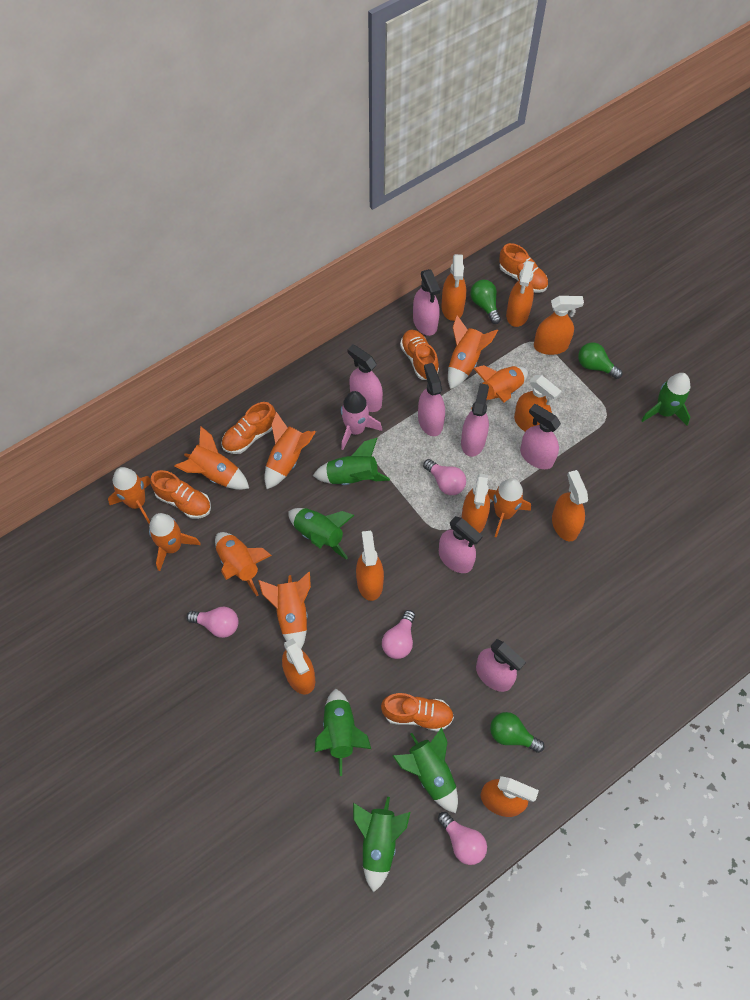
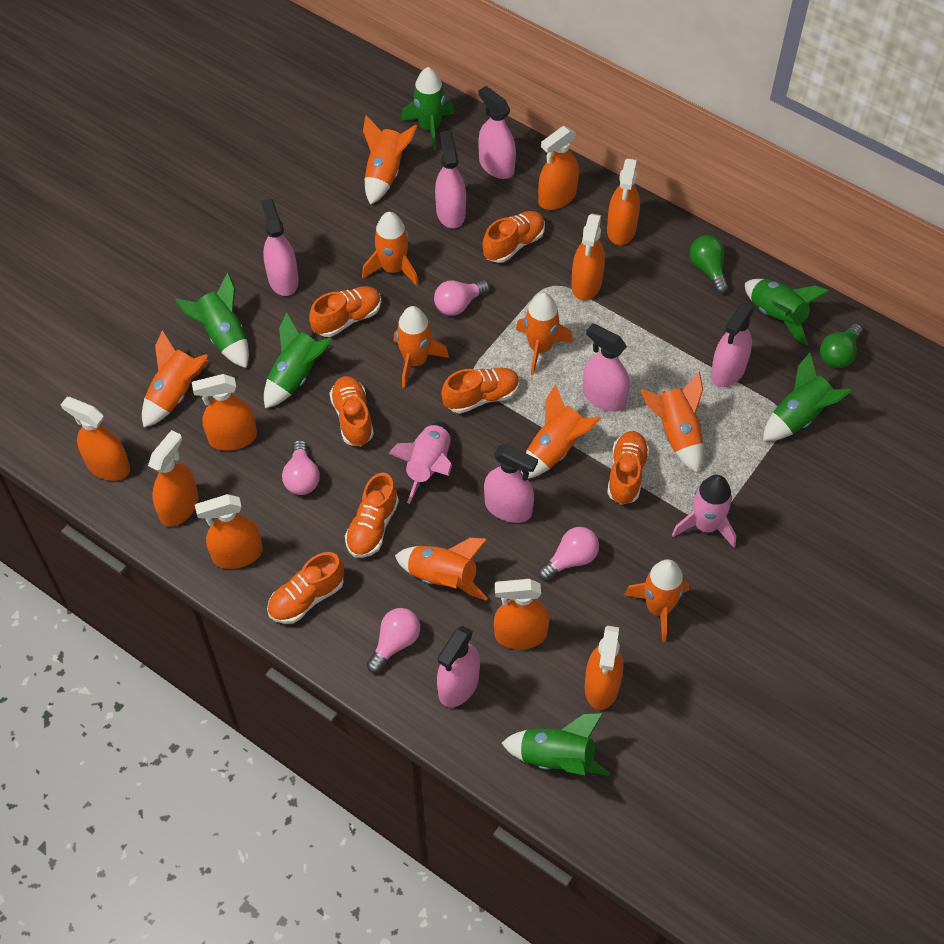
green light bulb: 3 -> 2
orange shoe: 5 -> 7
pink rocket: 1 -> 2

